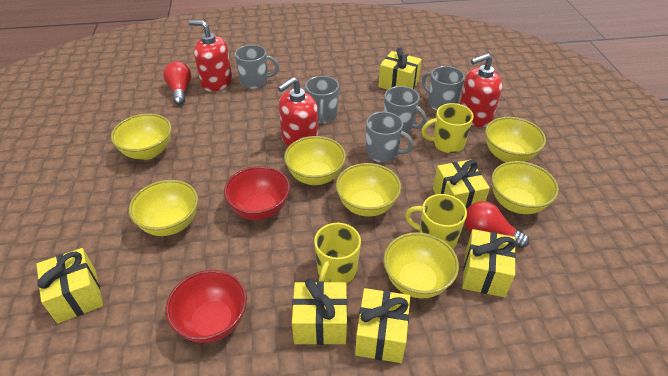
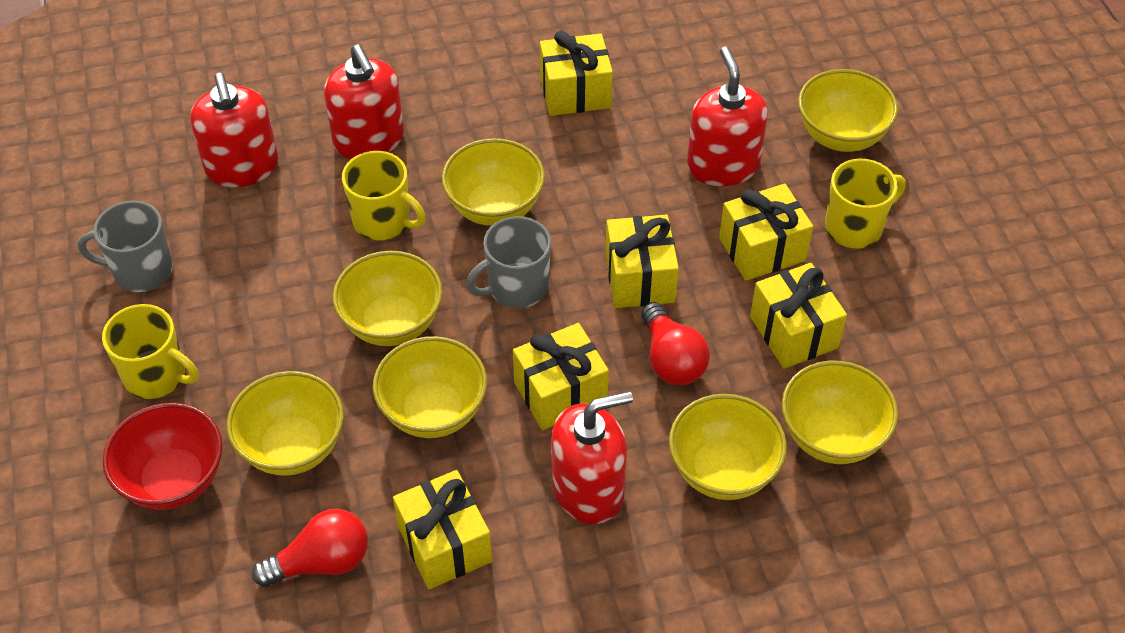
grey mug: 5 -> 2
red bowl: 2 -> 1
red soap dispenser: 3 -> 4

